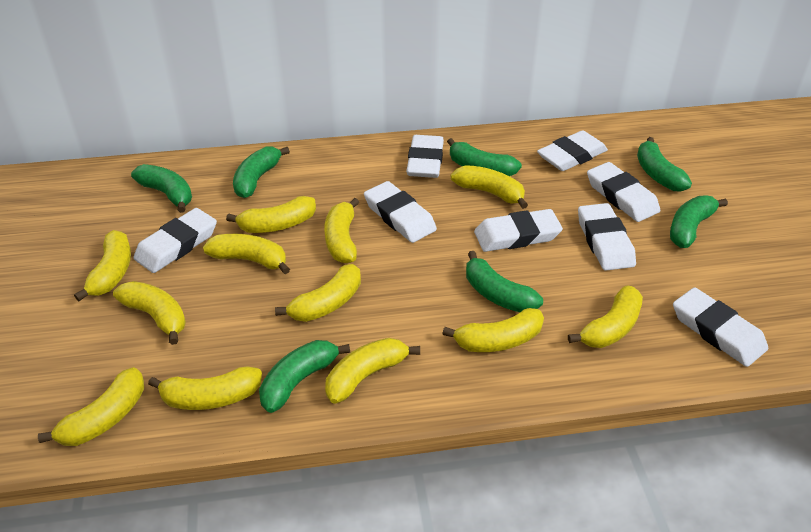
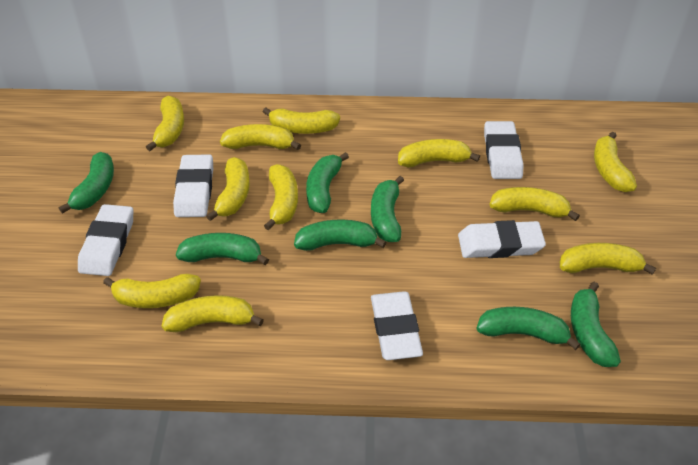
white eraser: 8 -> 5
yellow banana: 12 -> 11

